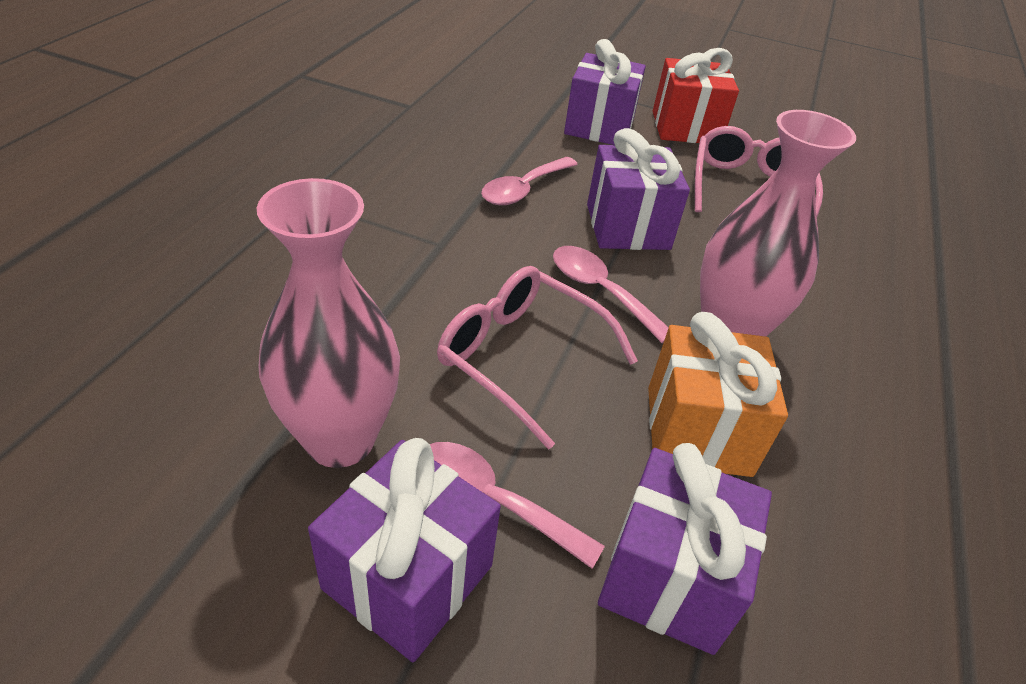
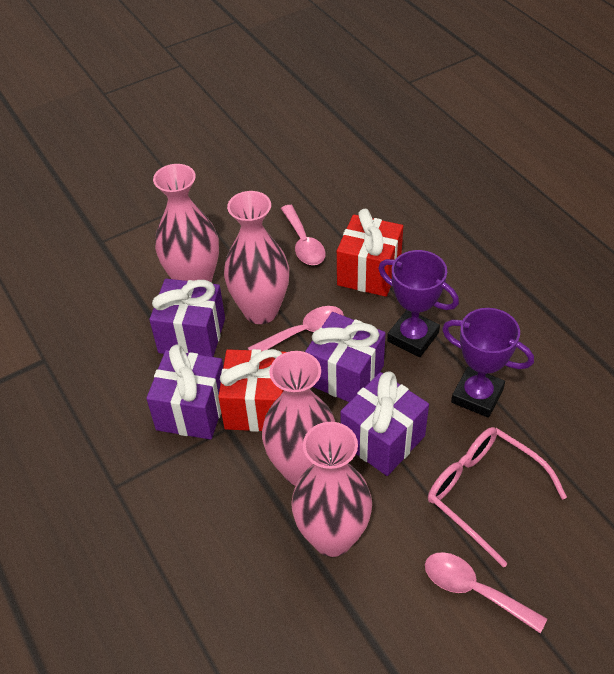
orange gift: 1 -> 0
pink glasses: 2 -> 1
pink vase: 2 -> 4
purple trophy: 0 -> 2
red gift: 1 -> 2

